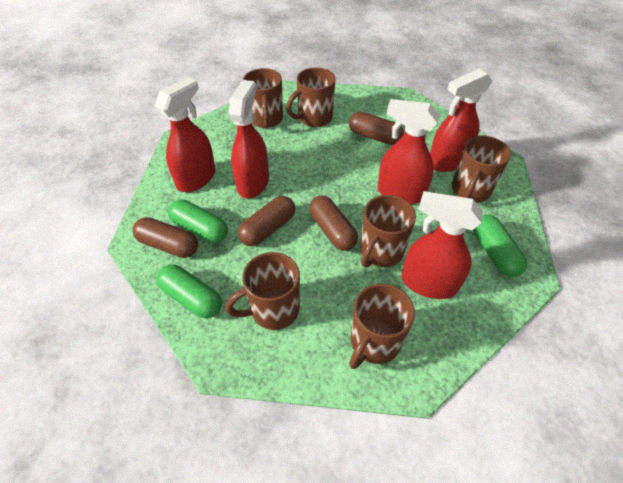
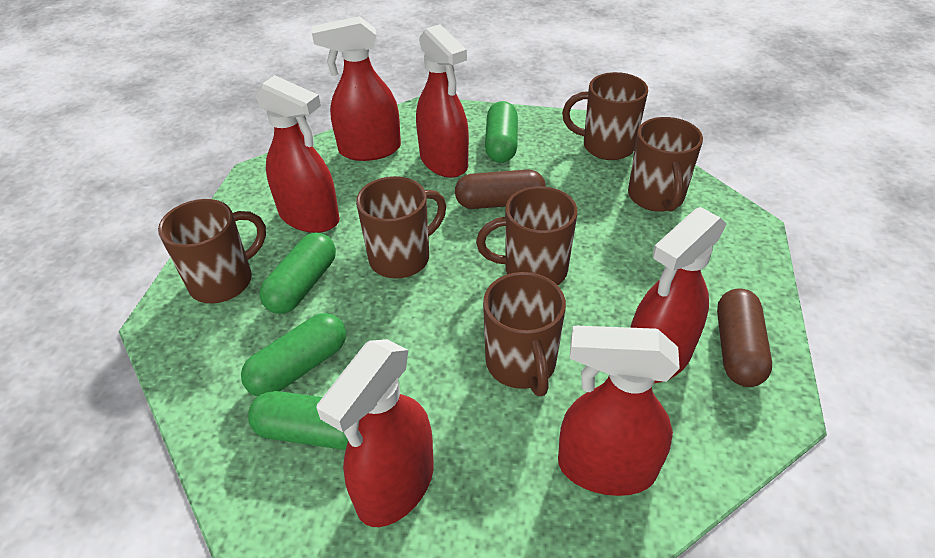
brown capsule: 4 -> 2
green capsule: 3 -> 4
red spray bottle: 5 -> 6

